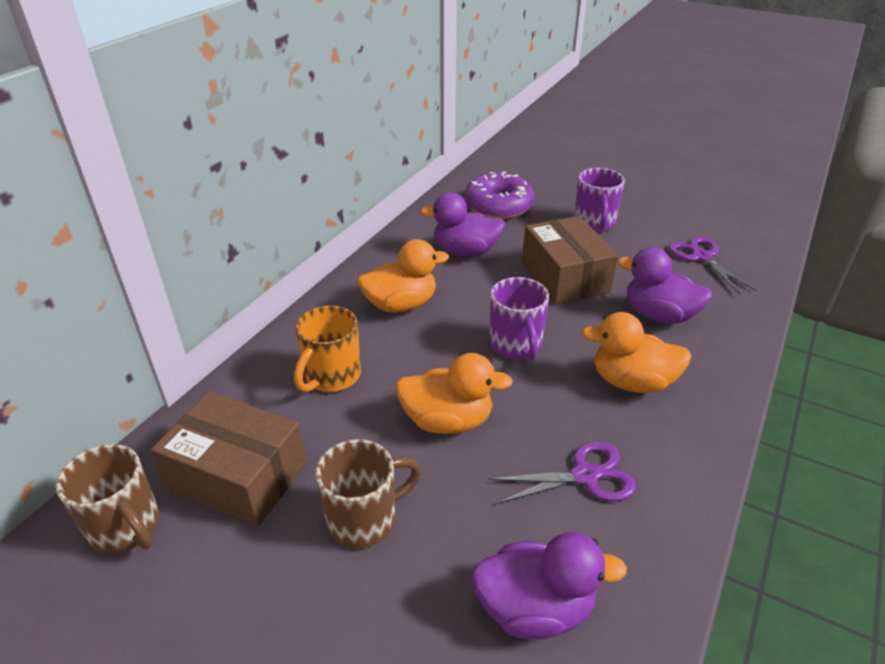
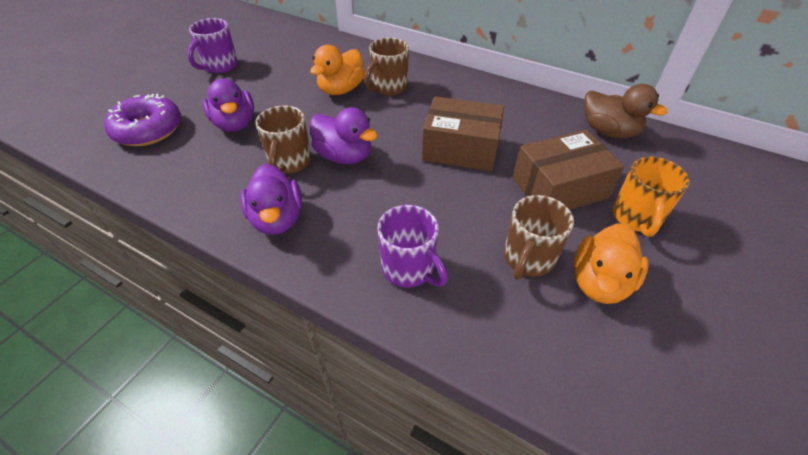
brown duck: 0 -> 1
brown mug: 2 -> 3
orange duck: 3 -> 2
purple scissors: 2 -> 0

